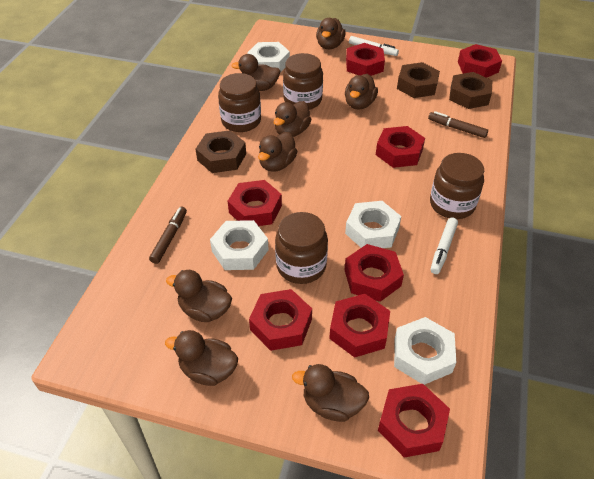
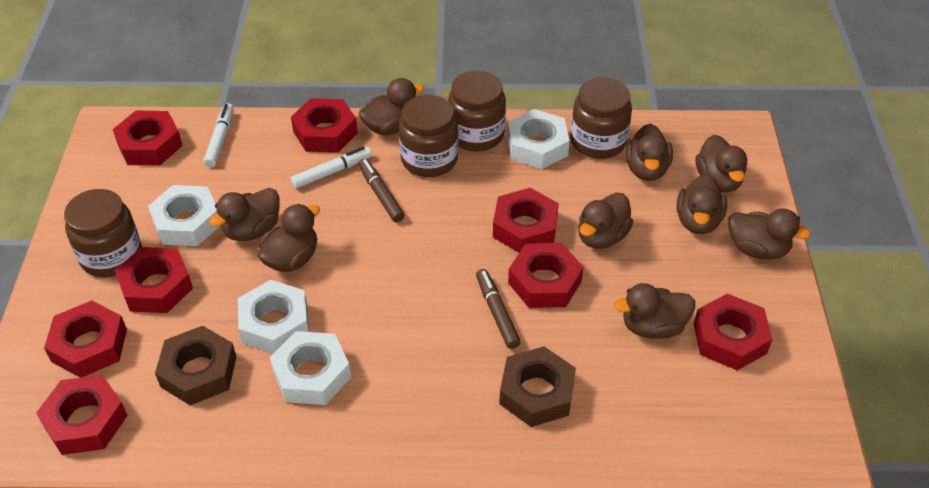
brown duck: 8 -> 9
brown nut: 3 -> 2

